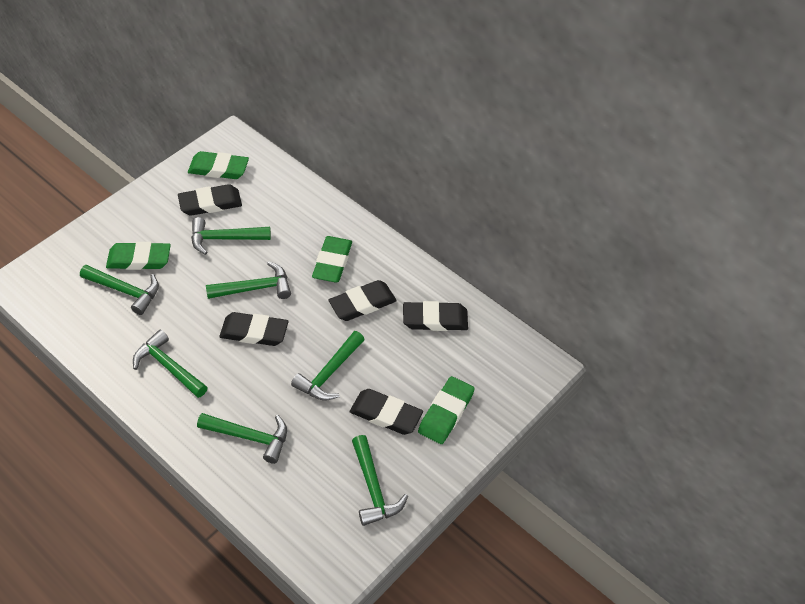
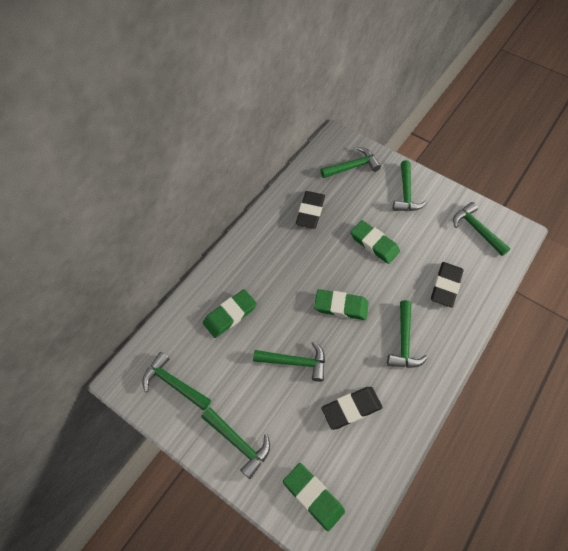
black eraser: 5 -> 3

